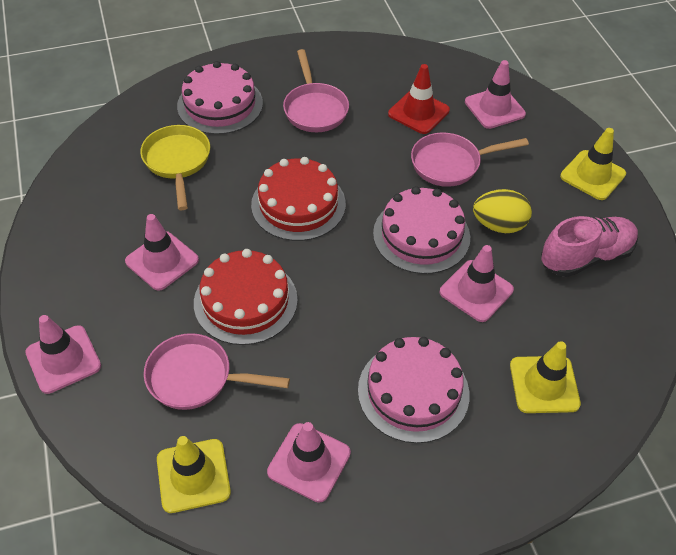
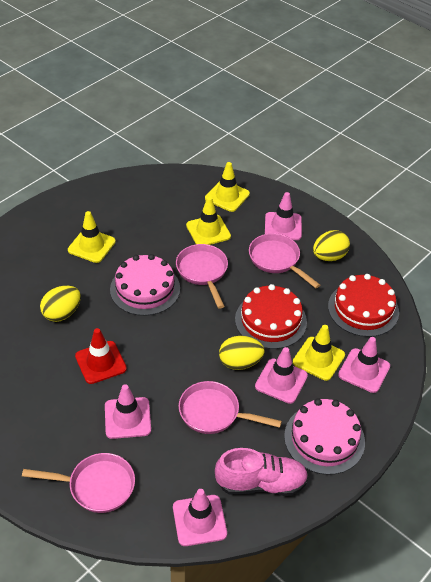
pink cake: 3 -> 2
pink pan: 3 -> 4
yellow egg: 1 -> 3
yellow pan: 1 -> 0
yellow traffic cone: 3 -> 4

